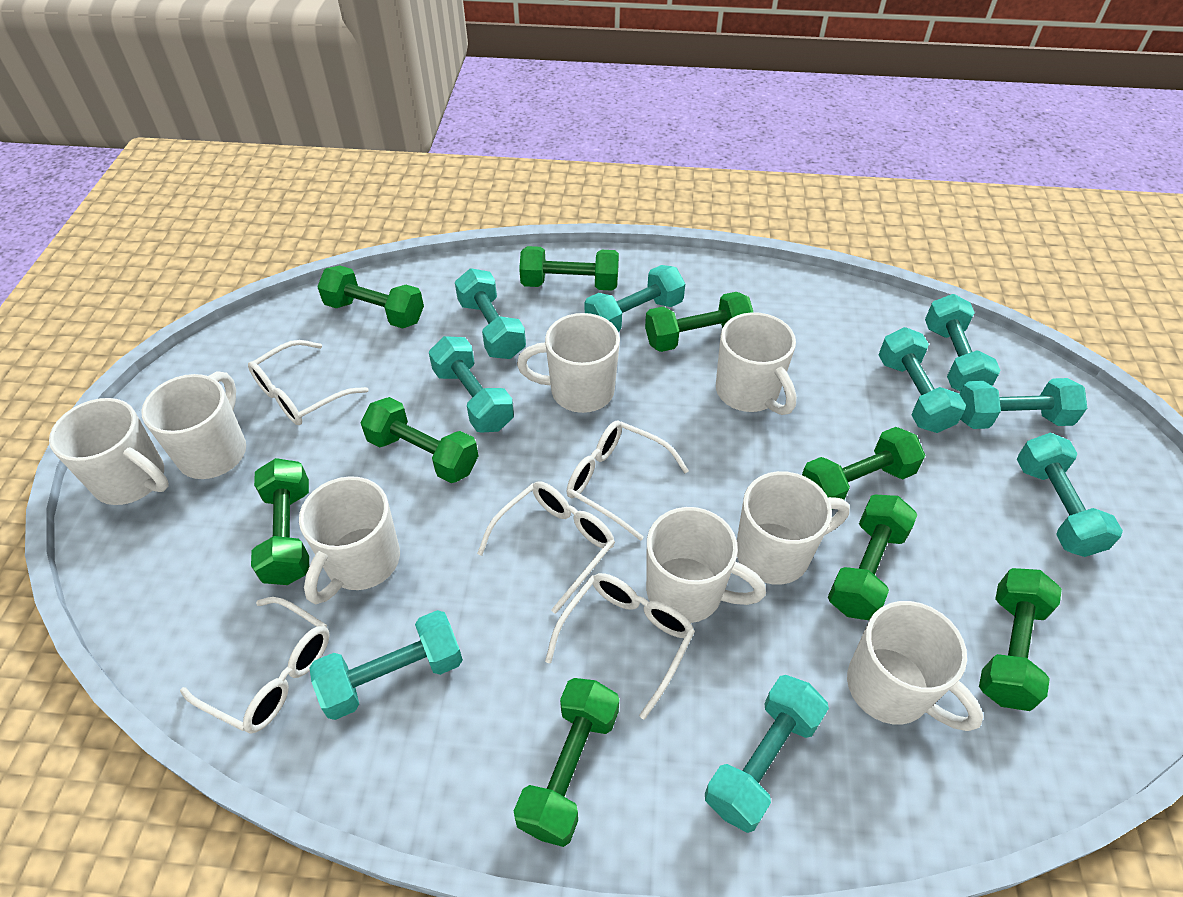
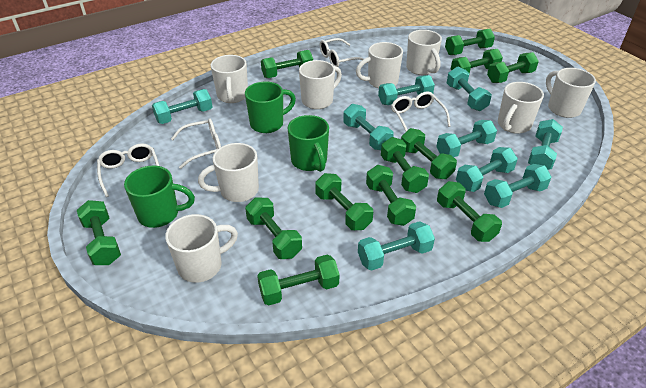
green dumbbell: 9 -> 12
green mug: 0 -> 3
white glasses: 5 -> 4

